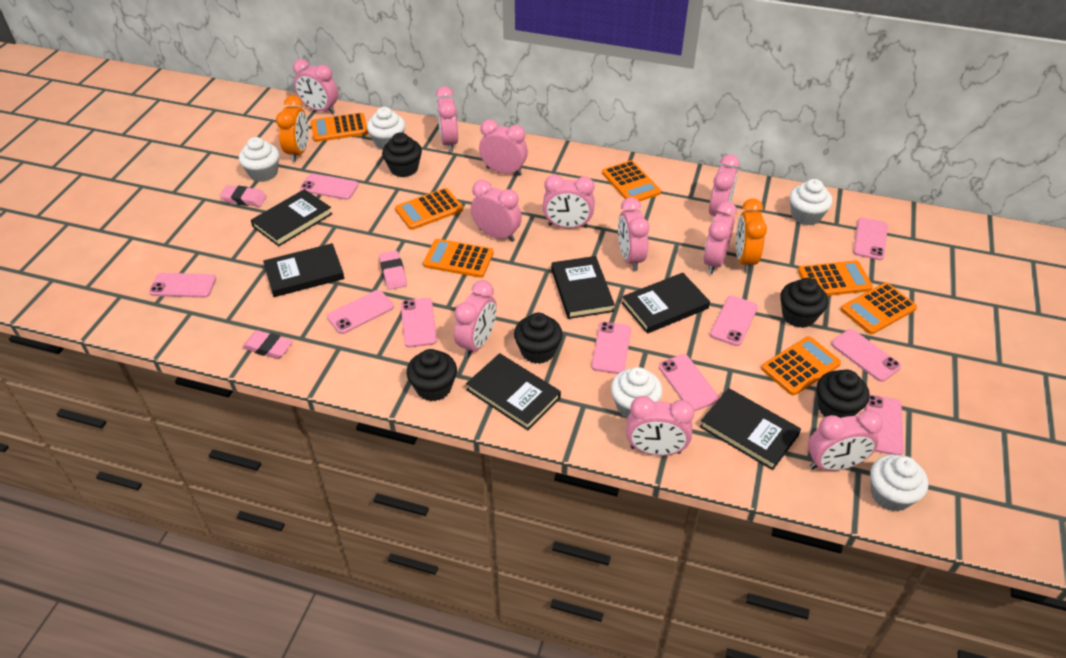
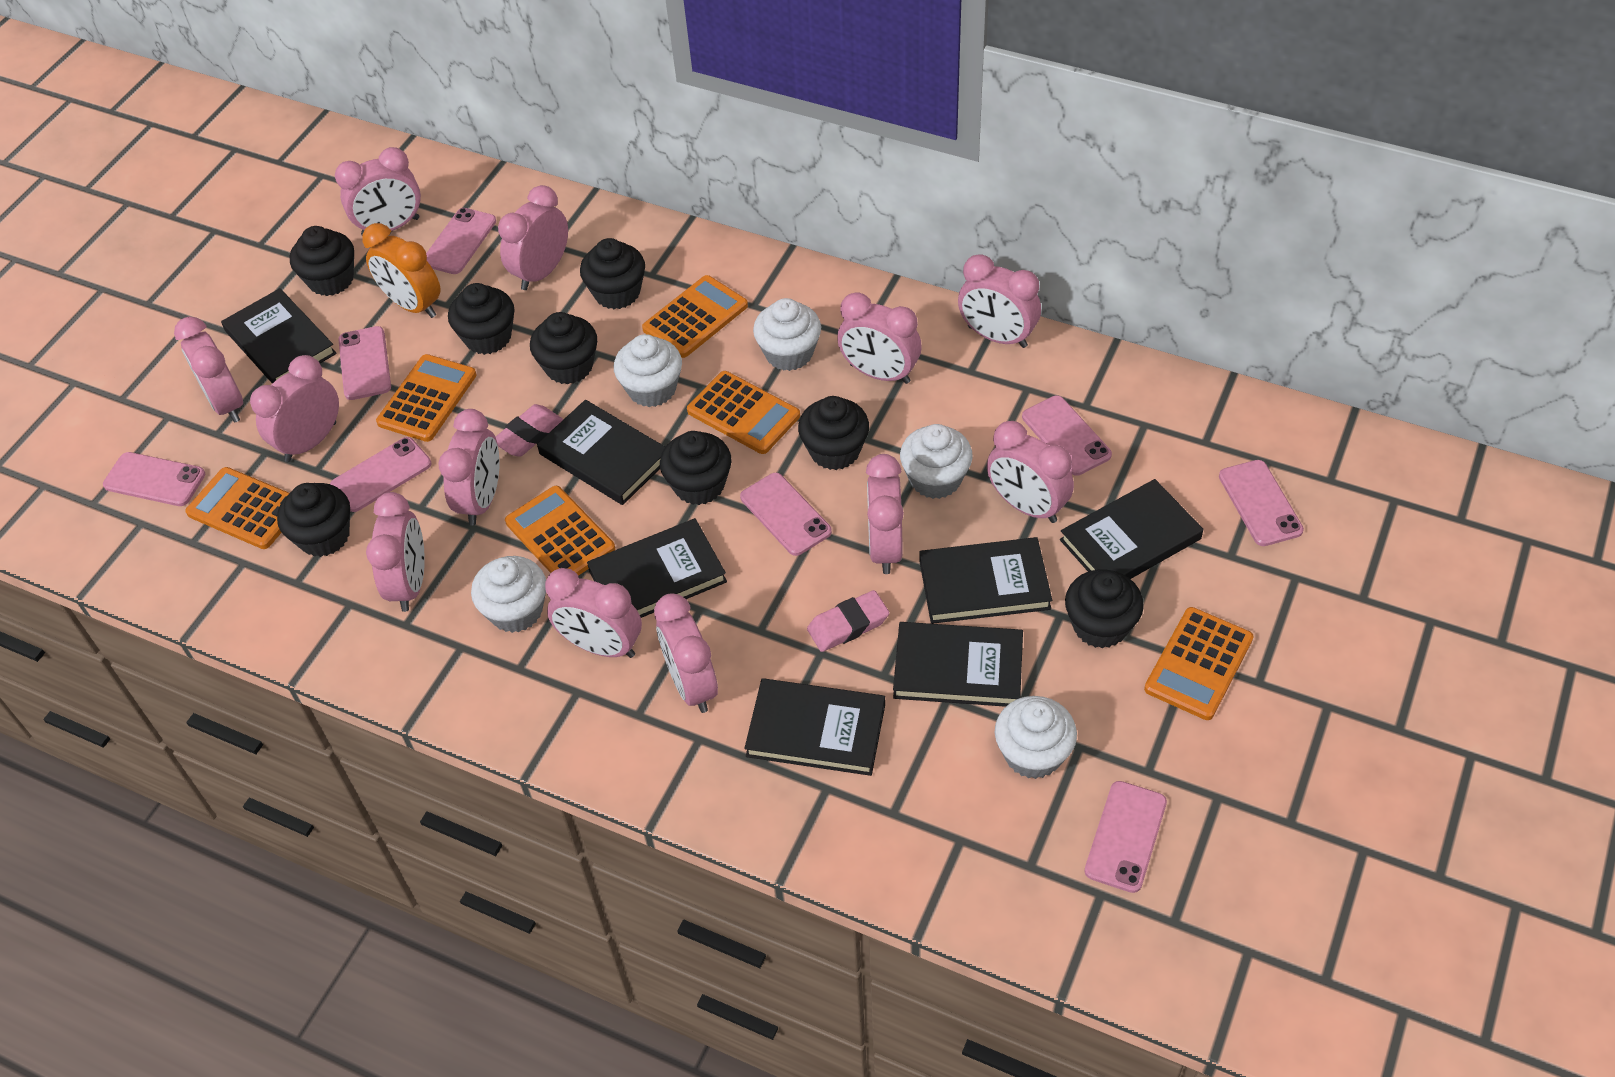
black book: 6 -> 7
black cupcake: 5 -> 8
orange calculator: 7 -> 6
orange clock: 2 -> 1
pink clock: 11 -> 12
pink eraser: 3 -> 2
pink phone: 10 -> 8

